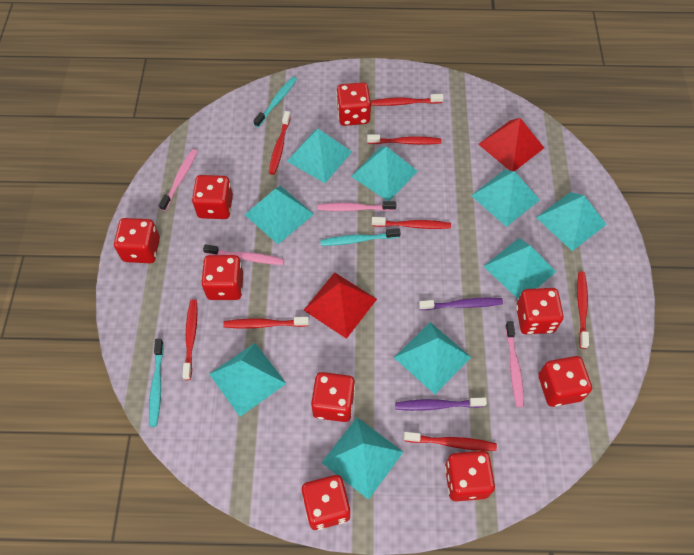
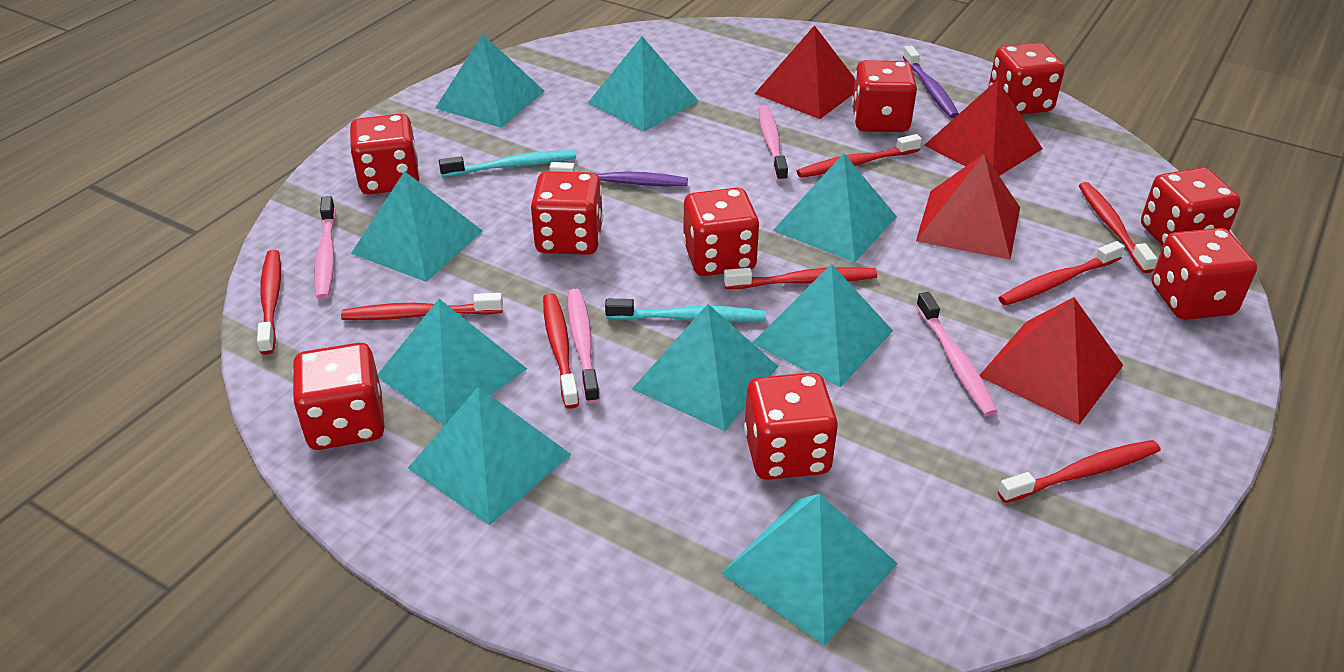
red pyramid: 2 -> 4
turquoise toothbrush: 3 -> 2

